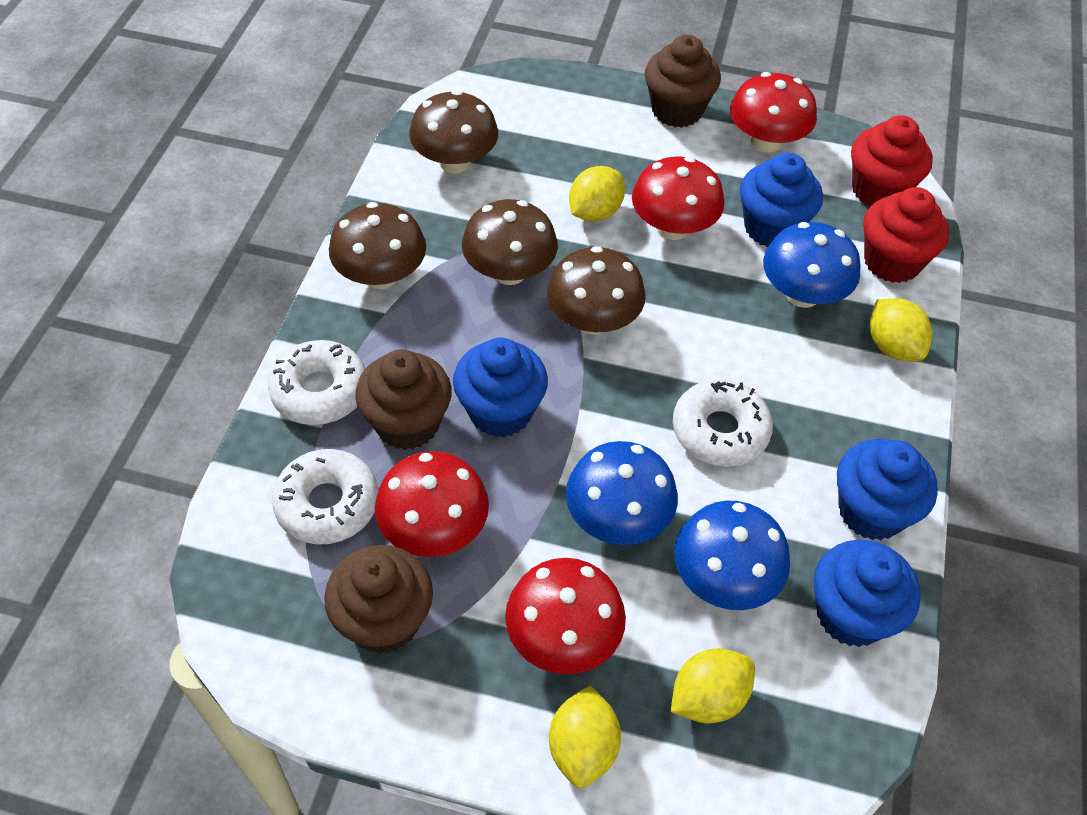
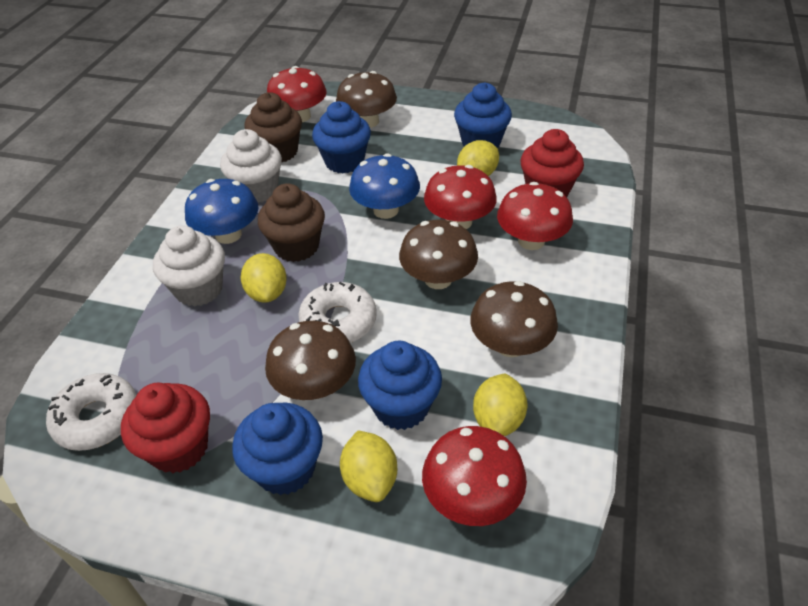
blue mushroom: 3 -> 2
brown cupcake: 3 -> 2
white cupcake: 0 -> 2
white donut: 3 -> 2

